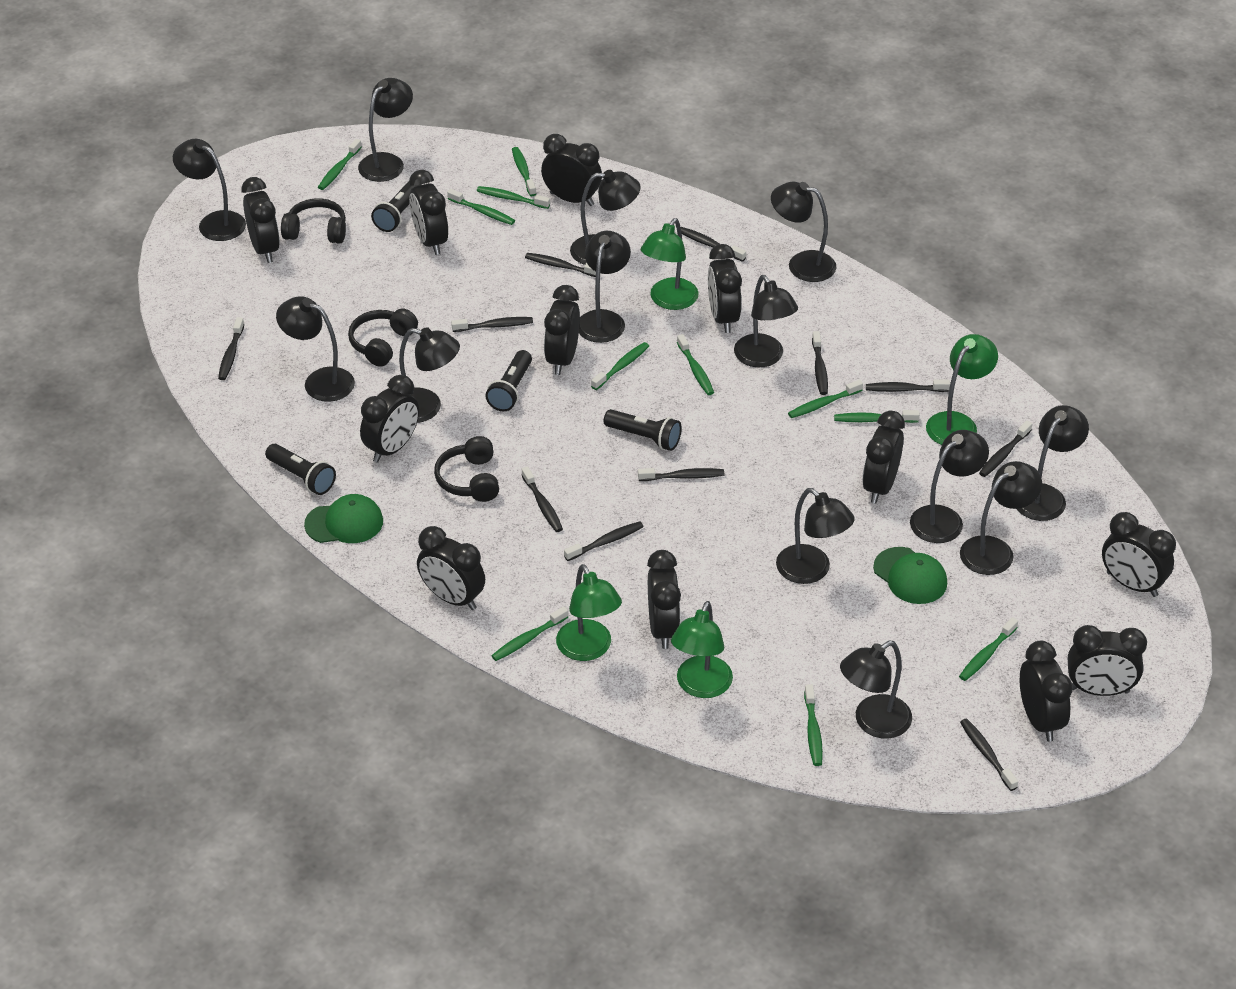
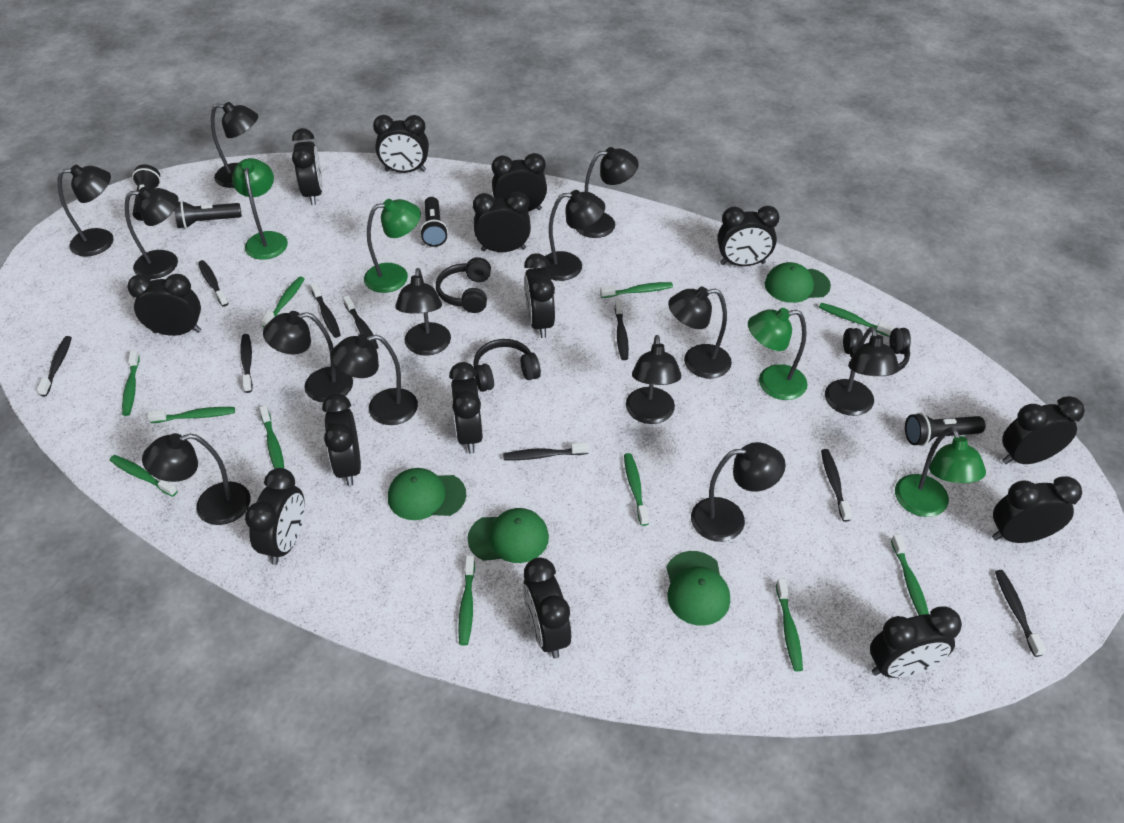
black clock: 12 -> 14
black toothbrush: 11 -> 9
green cap: 2 -> 4

